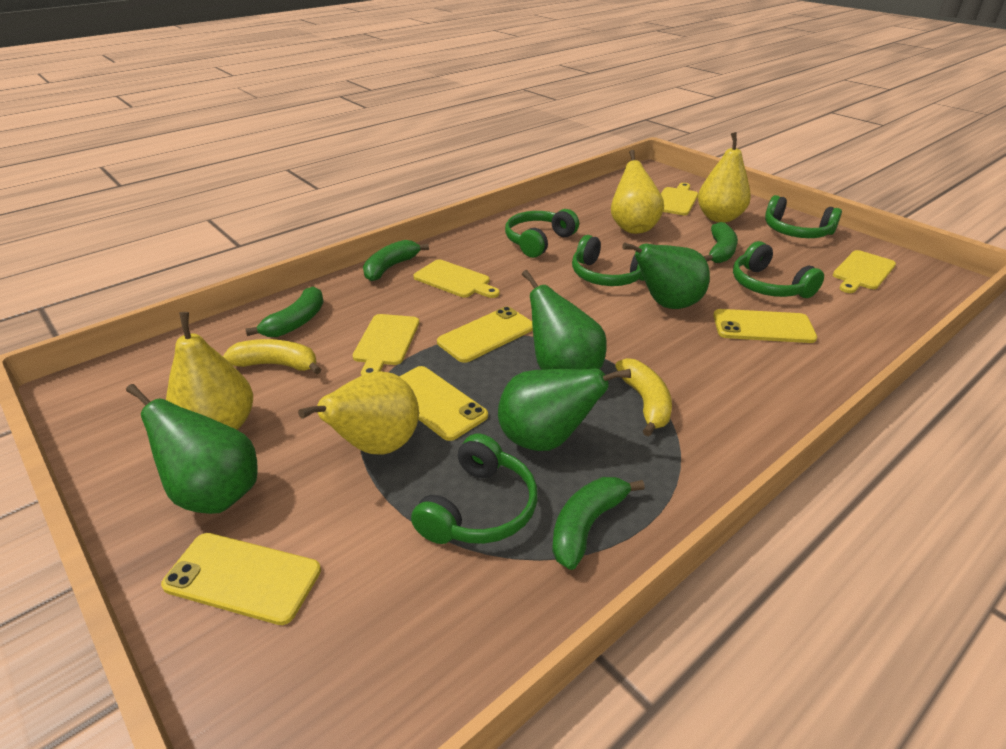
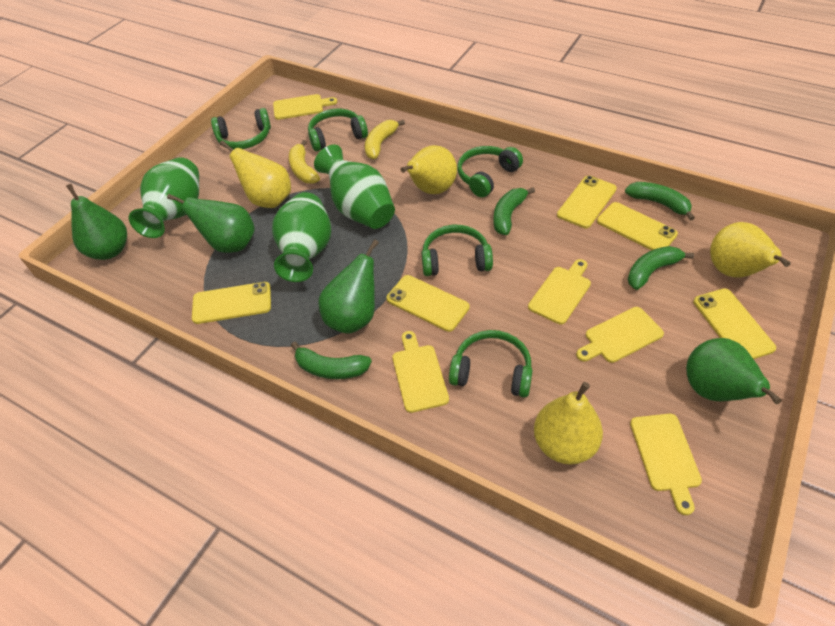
green vase: 0 -> 3
yellow cutting board: 4 -> 5
yellow phone: 4 -> 5

